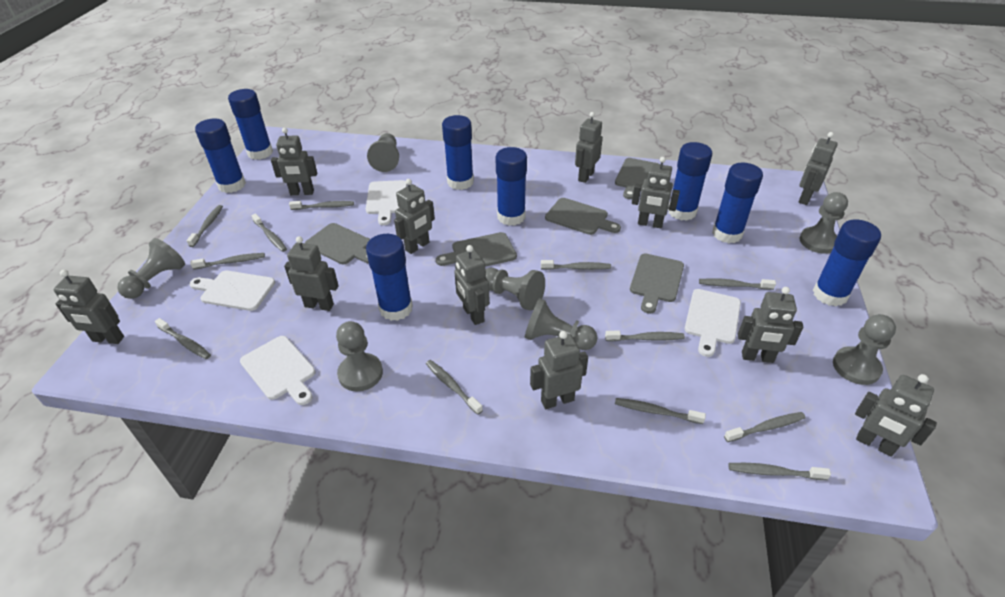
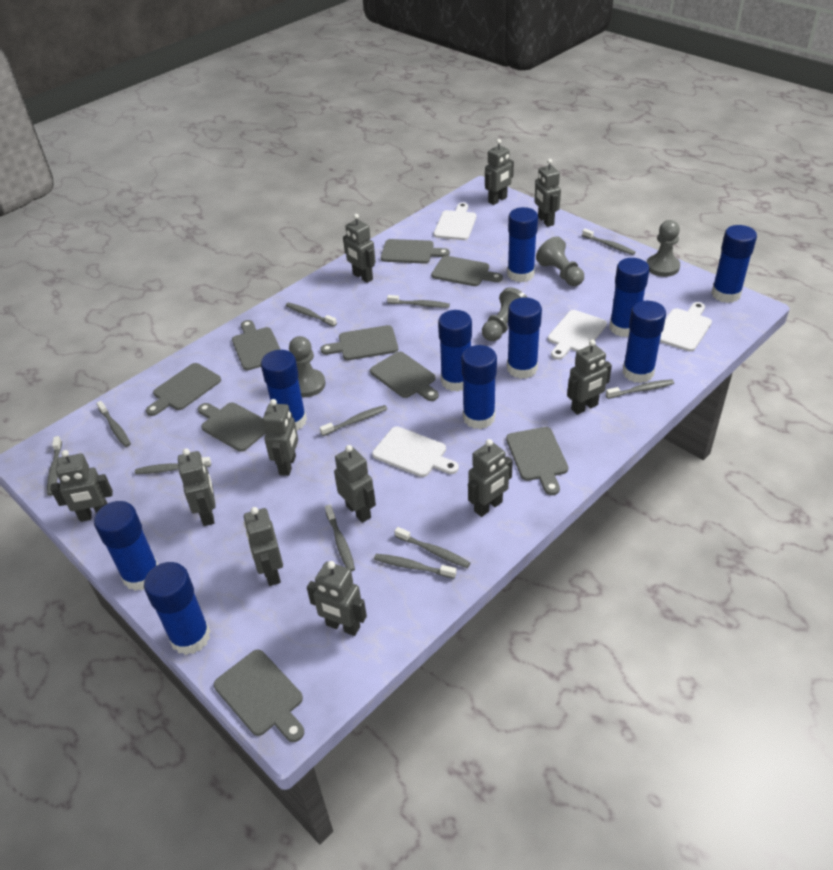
blue glue stick: 8 -> 10
grey cutting board: 5 -> 9
grey pawn: 7 -> 4
grey toothbrush: 12 -> 11

